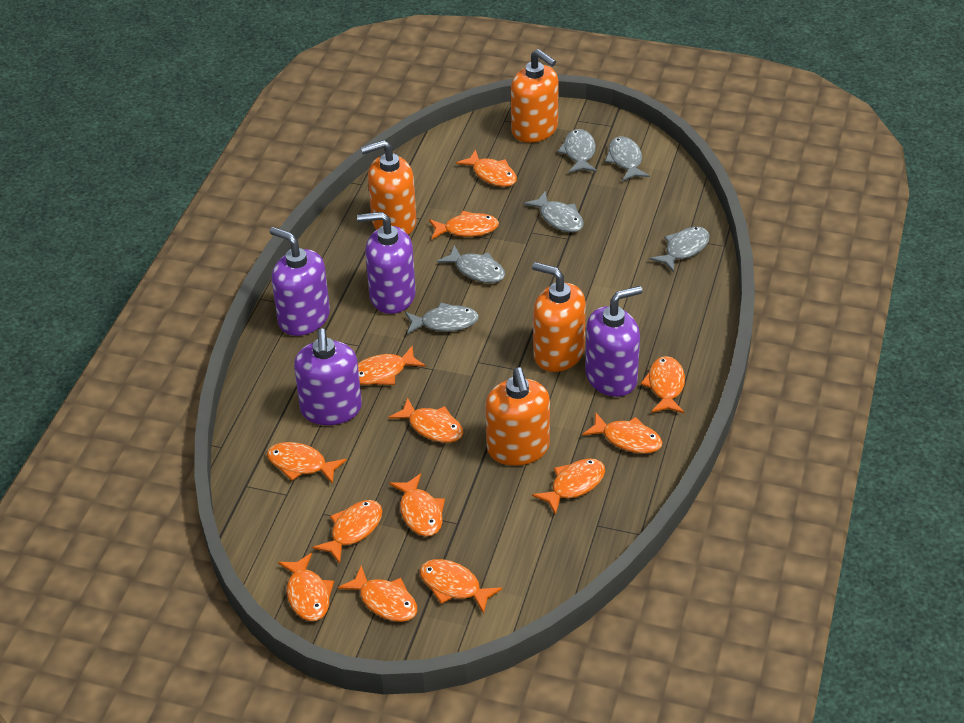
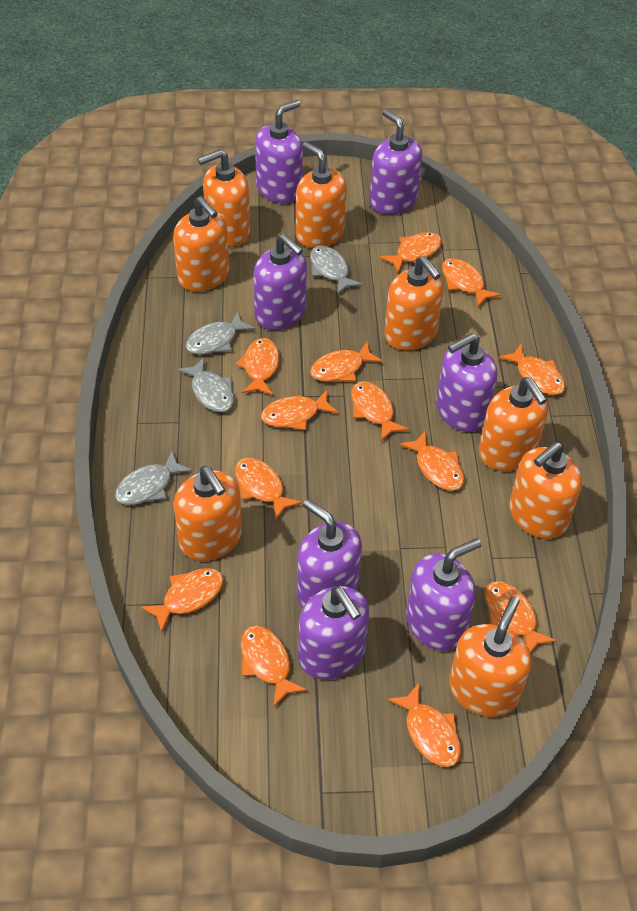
grey fish: 6 -> 4
orange soap dispenser: 4 -> 8
purple soap dispenser: 4 -> 7

